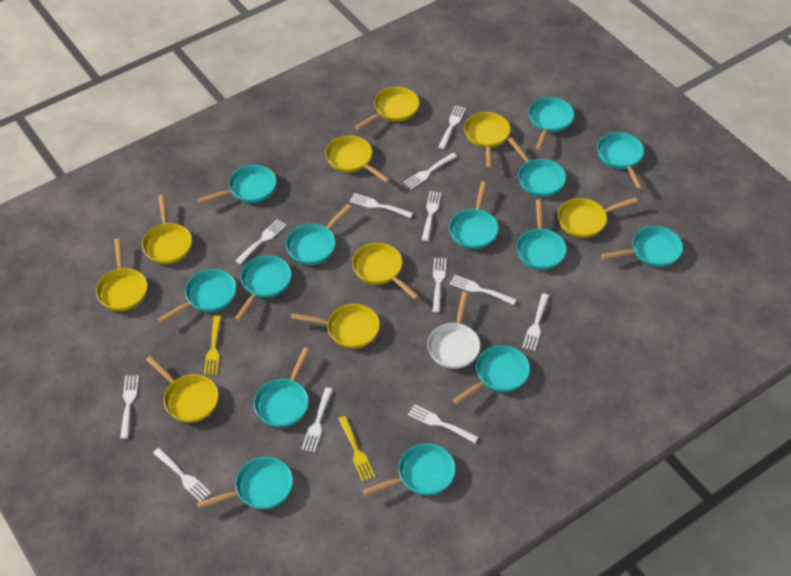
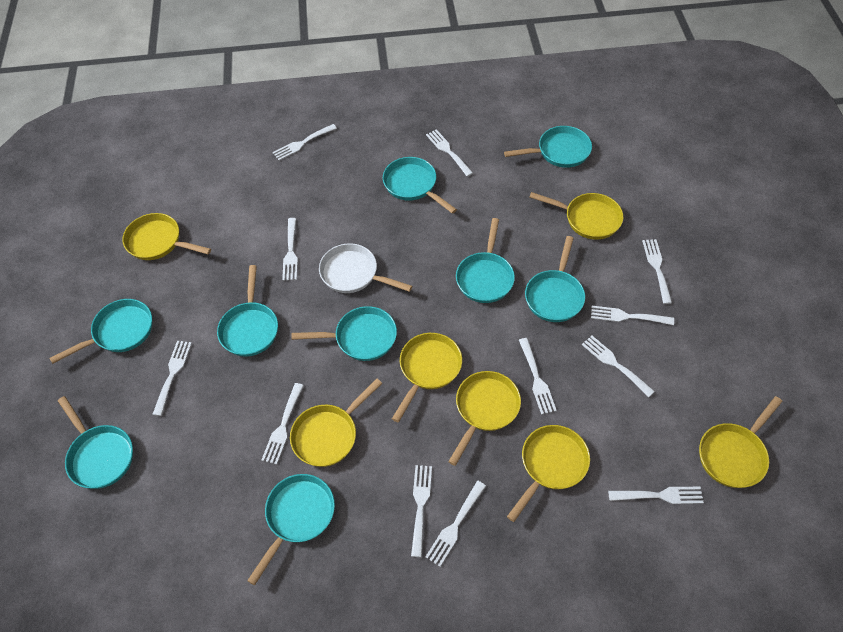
turquoise pan: 14 -> 9
yellow fork: 2 -> 0
yellow pan: 9 -> 7

